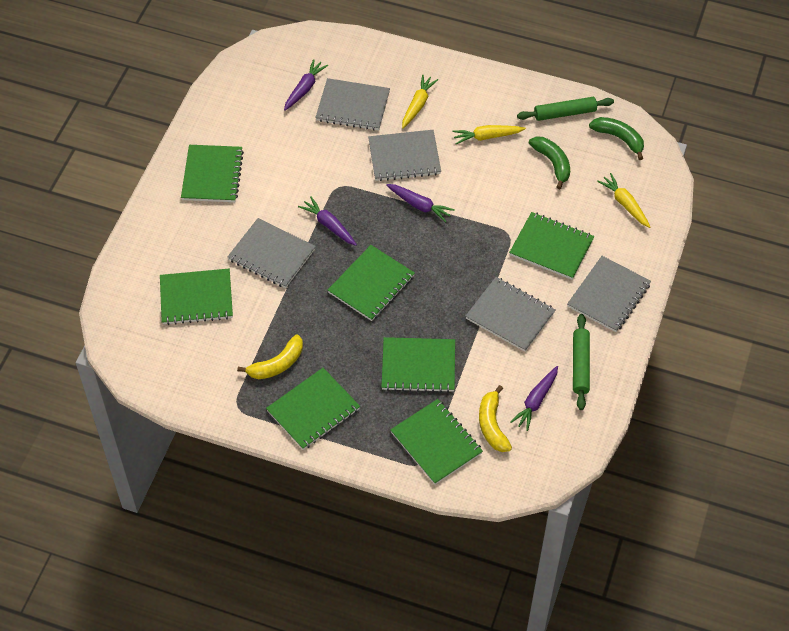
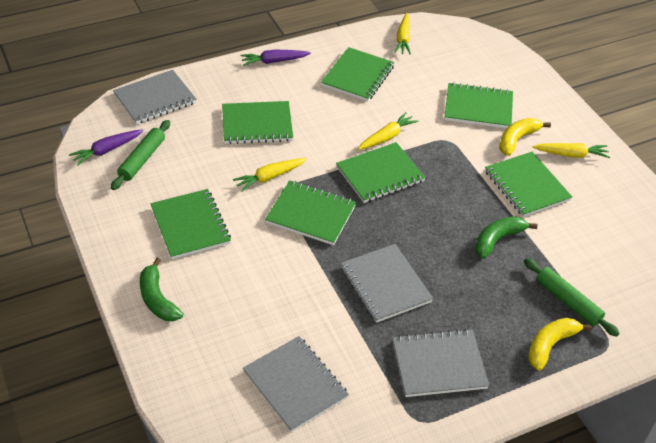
grey notebook: 5 -> 4
purple carrot: 4 -> 2
yellow carrot: 3 -> 4

